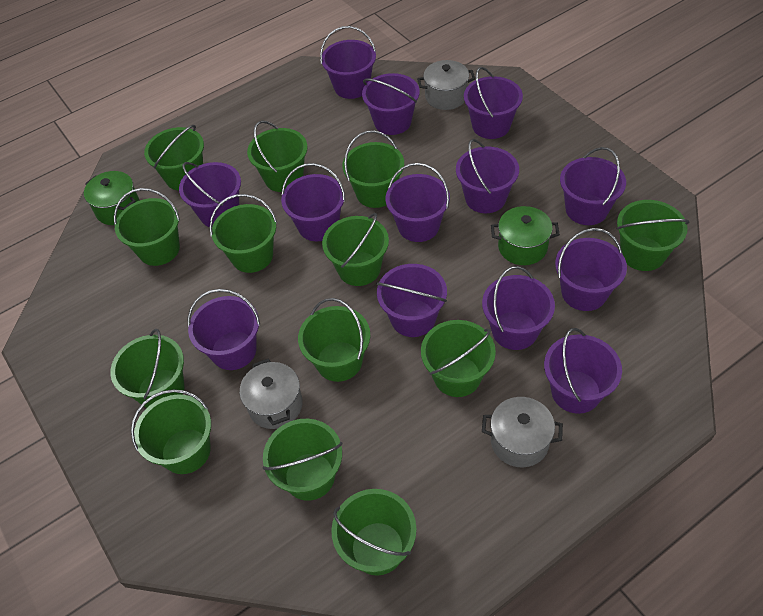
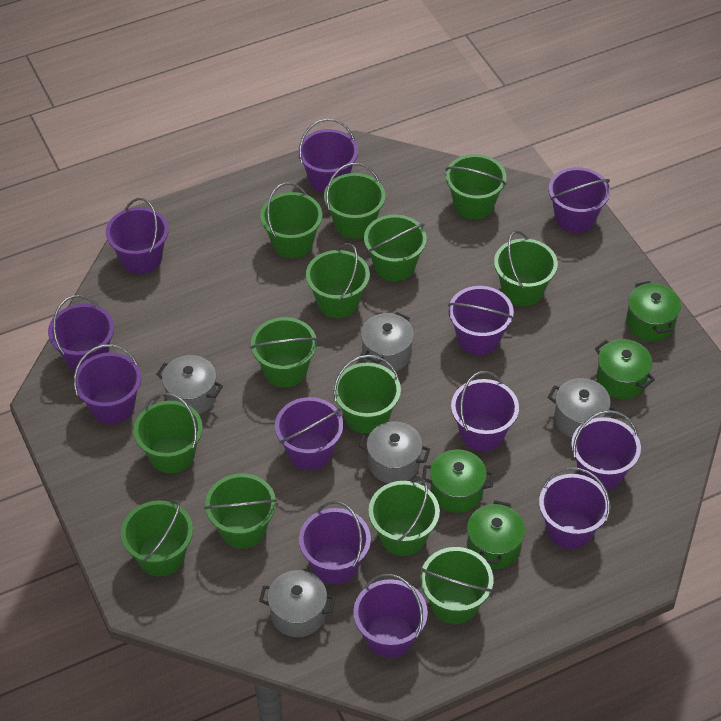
green pot: 2 -> 4
grey pot: 3 -> 5
purple bucket: 13 -> 12

